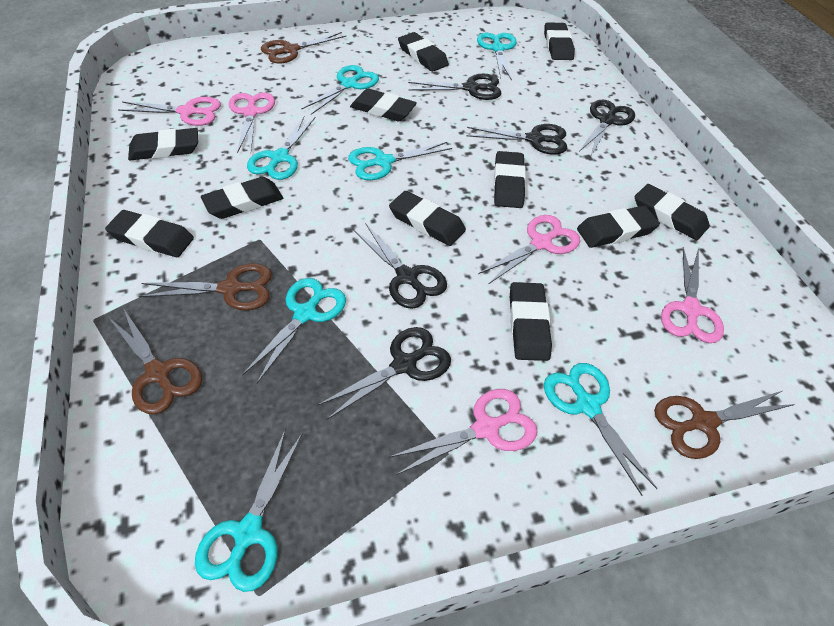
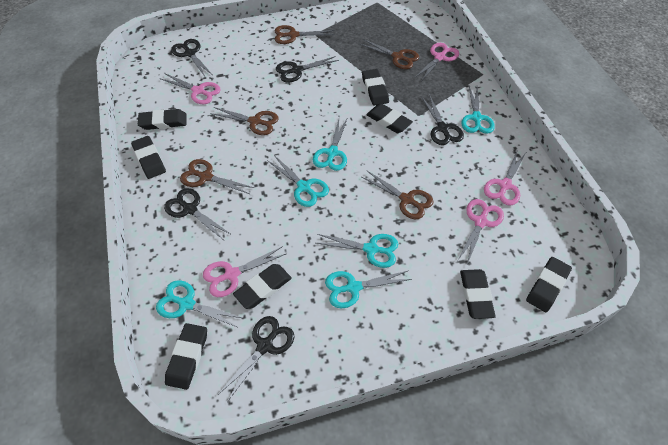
black eraser: 11 -> 8
brown scissors: 4 -> 5
turquoise scissors: 7 -> 6

